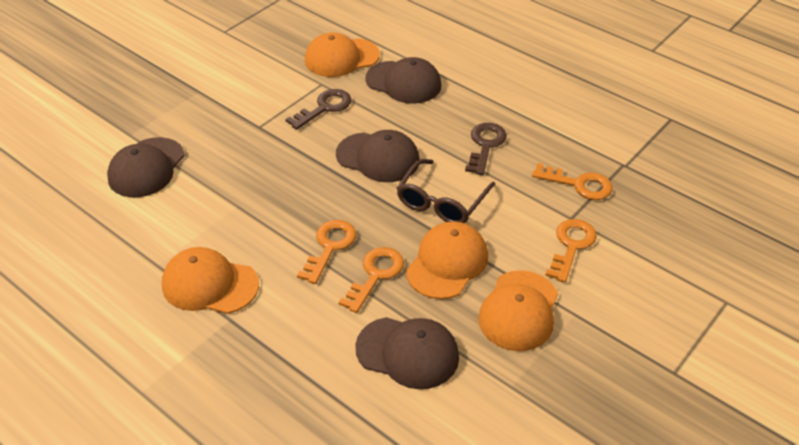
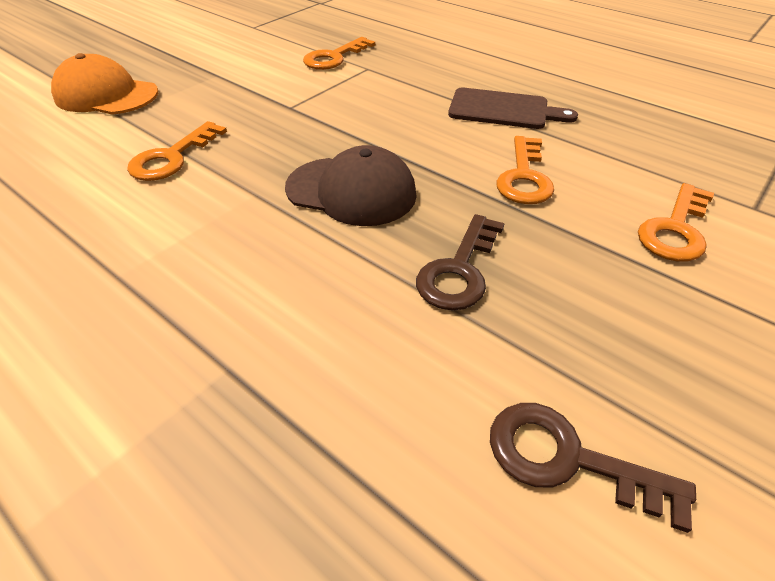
brown cap: 4 -> 1
brown cutting board: 0 -> 1
brown glasses: 1 -> 0
orange cap: 4 -> 1

